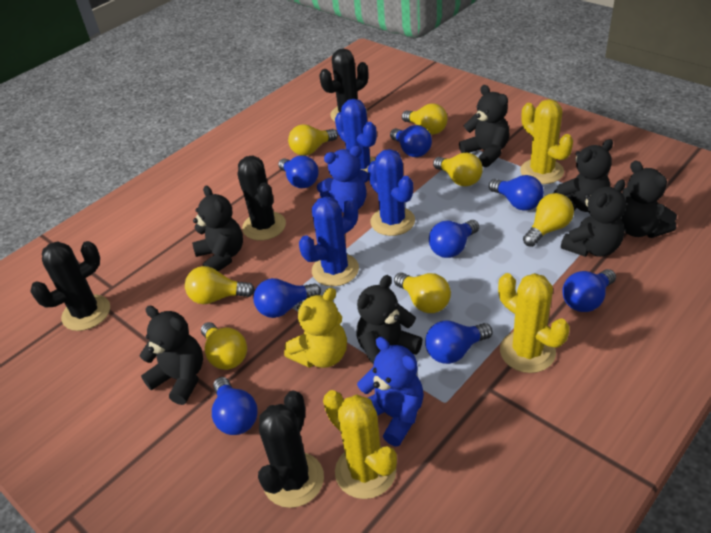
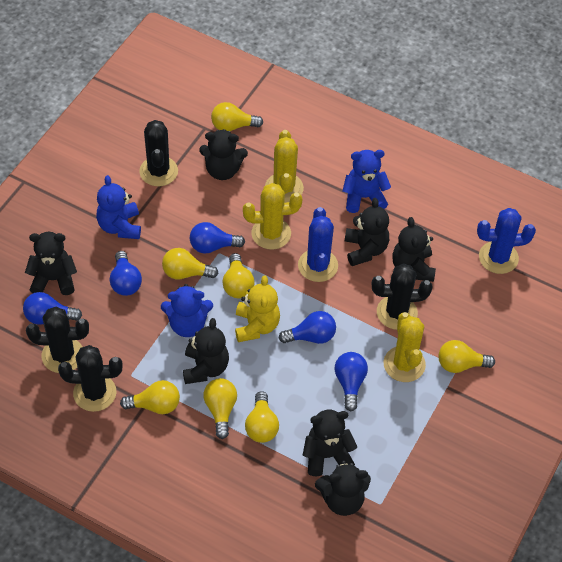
blue cactus: 3 -> 2
blue light bulb: 8 -> 5
blue teddy bear: 2 -> 3

